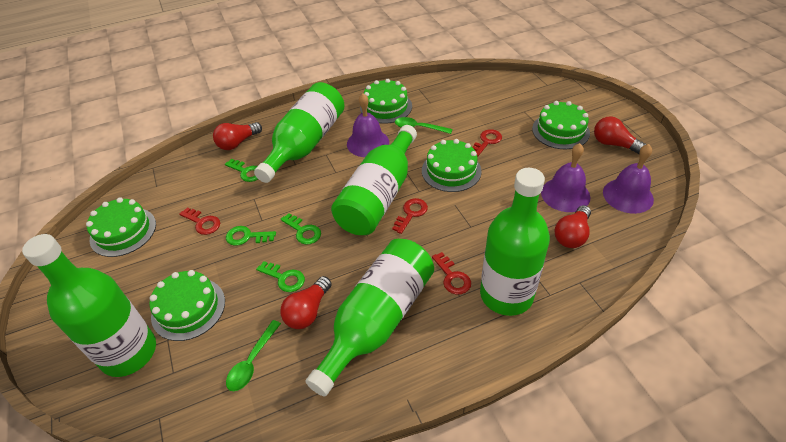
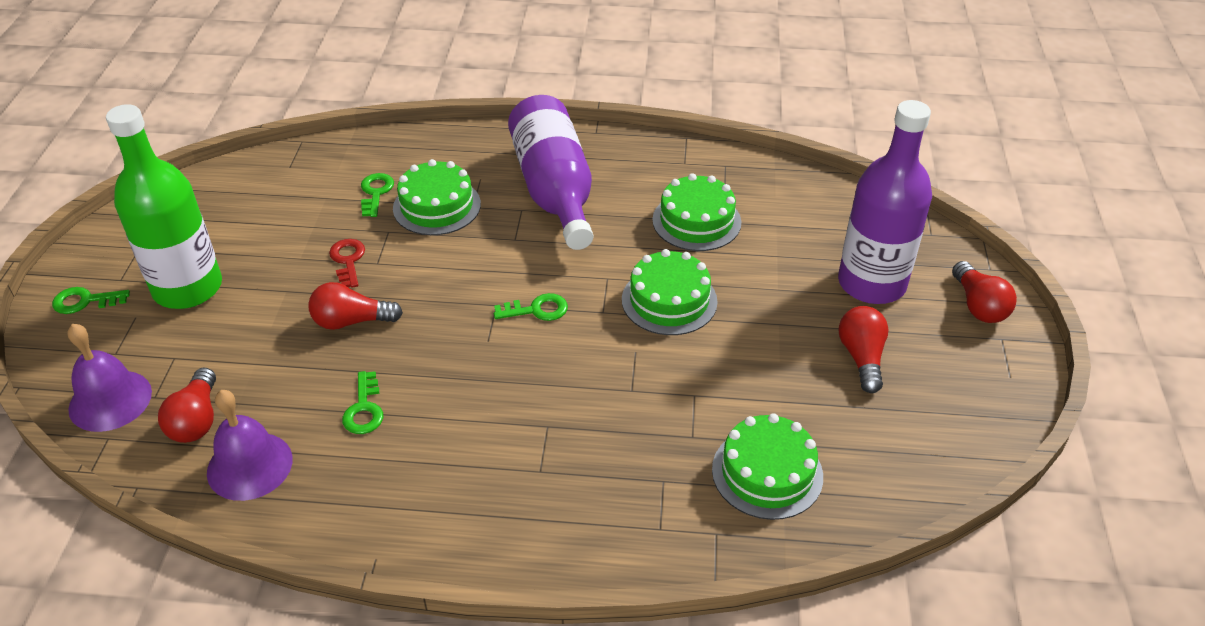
green bottle: 5 -> 1
green cake: 5 -> 4
green spoon: 2 -> 0
purple bell: 3 -> 2
purple bottle: 0 -> 2
red key: 4 -> 1

